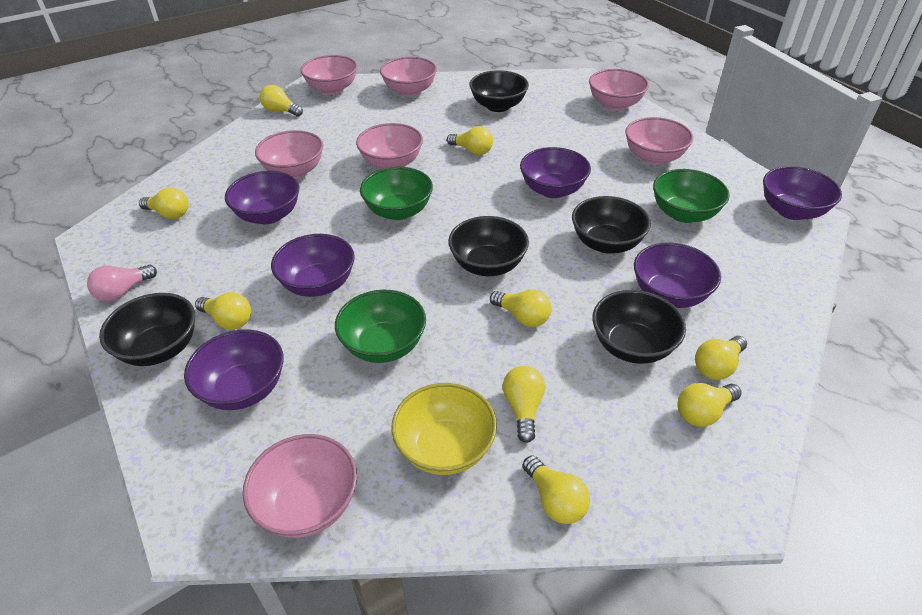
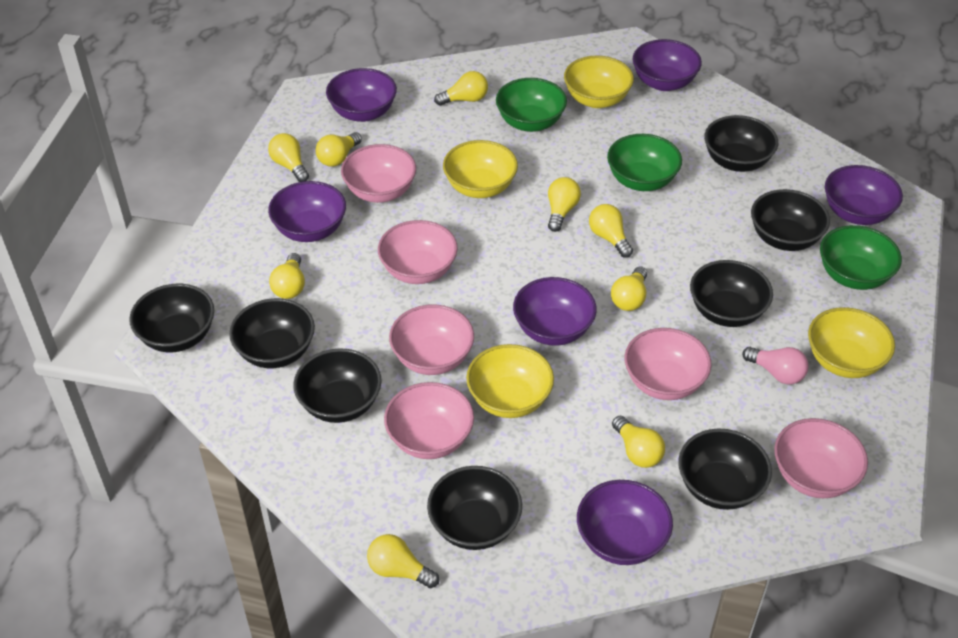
black bowl: 5 -> 8
pink bowl: 7 -> 6
yellow bowl: 1 -> 4

